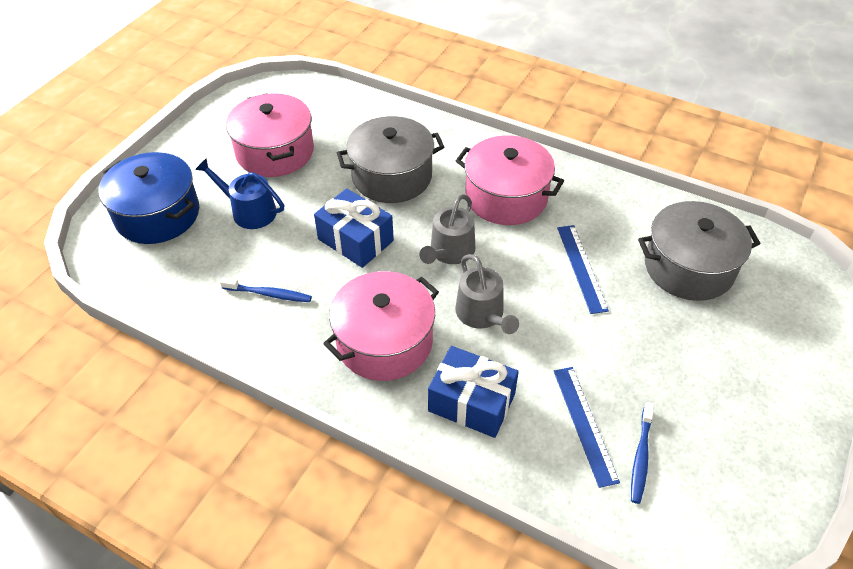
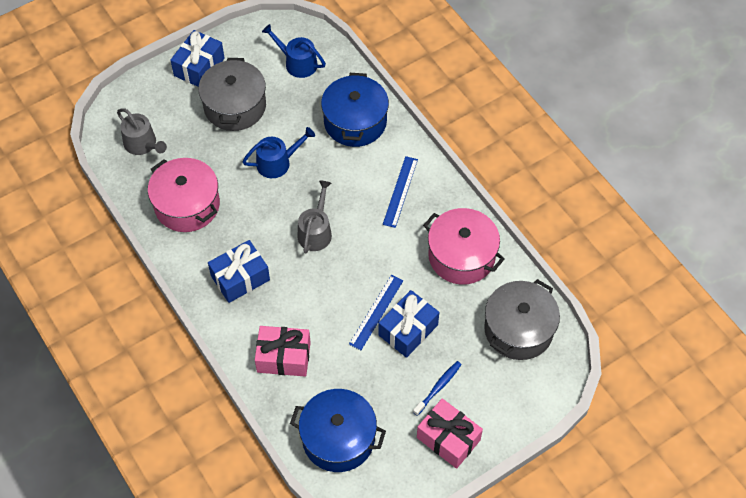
blue gift: 2 -> 3
blue pot: 1 -> 2
blue toothbrush: 2 -> 1
blue watering can: 1 -> 2
pink gift: 0 -> 2
pink pot: 3 -> 2

